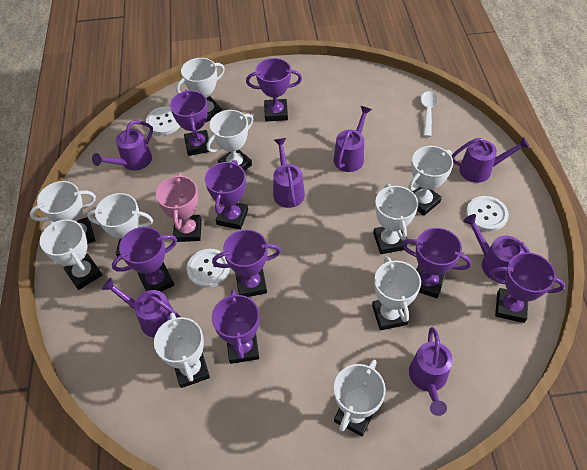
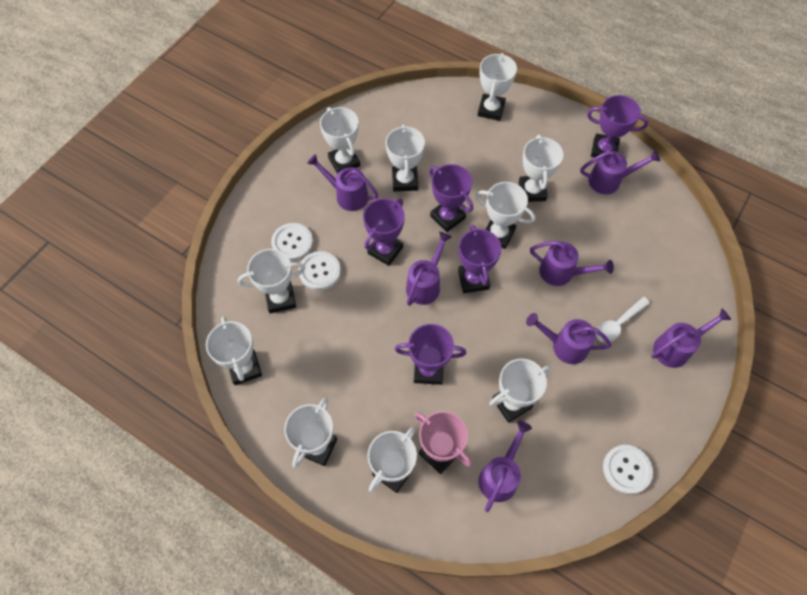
purple trophy: 8 -> 5

